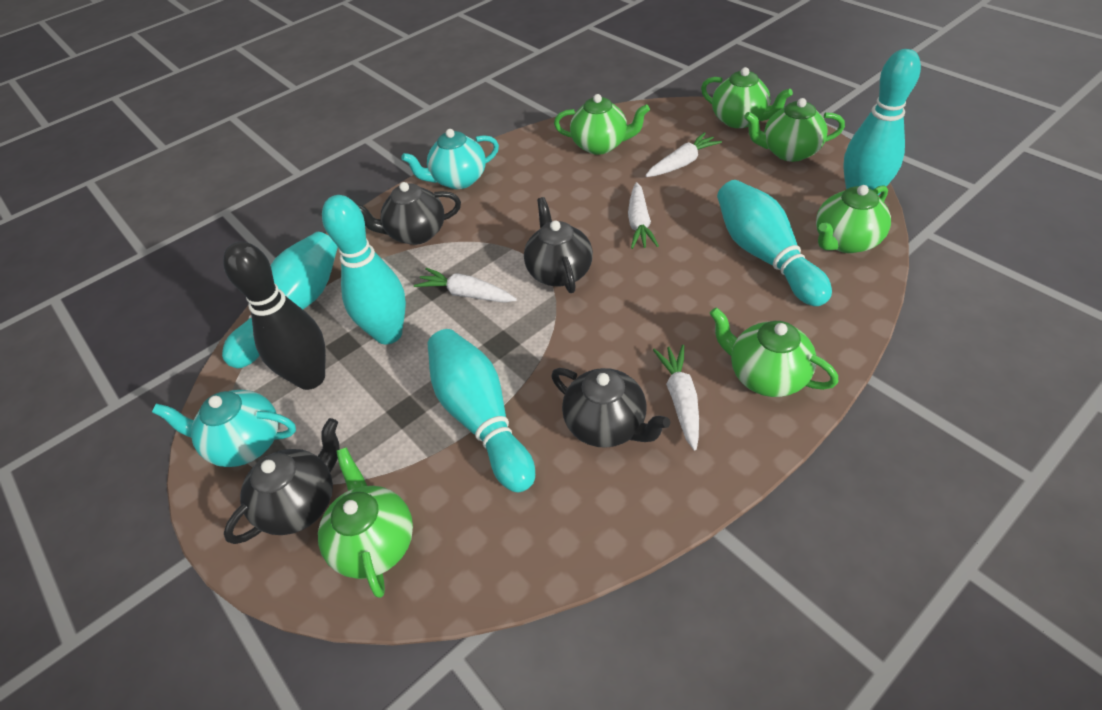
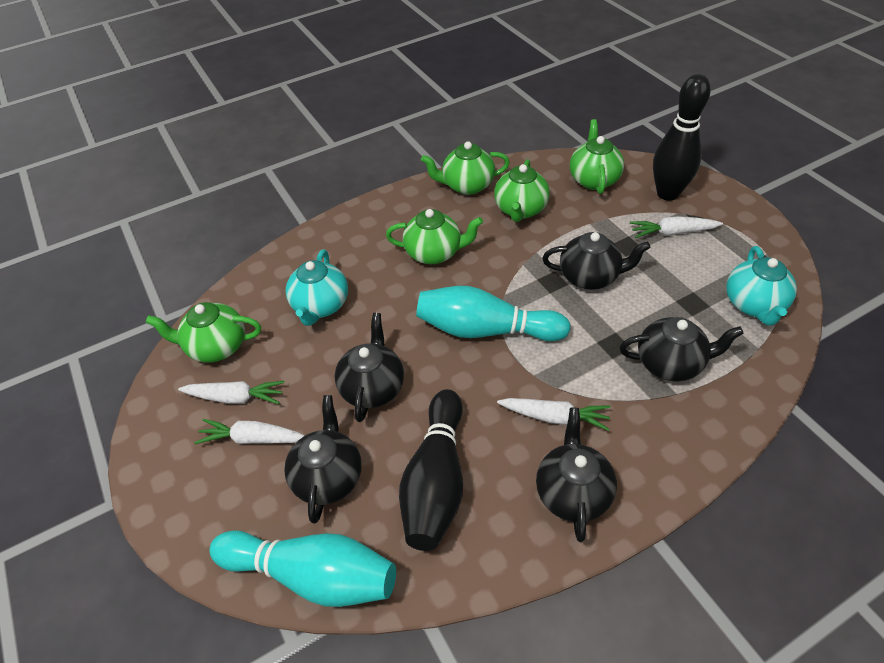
black bowling pin: 1 -> 2
black teapot: 4 -> 5
green teapot: 6 -> 5
turquoise bowling pin: 5 -> 2

